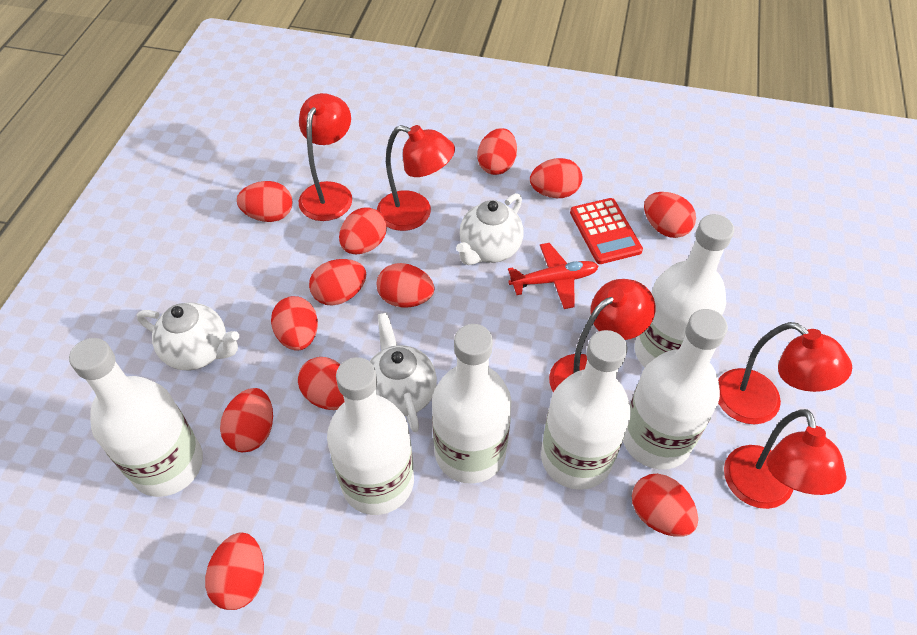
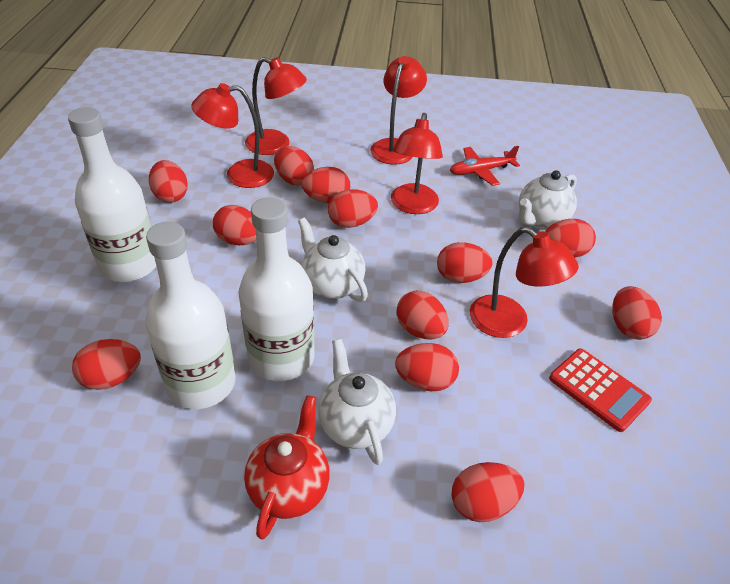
red teapot: 0 -> 1
white bottle: 6 -> 3

